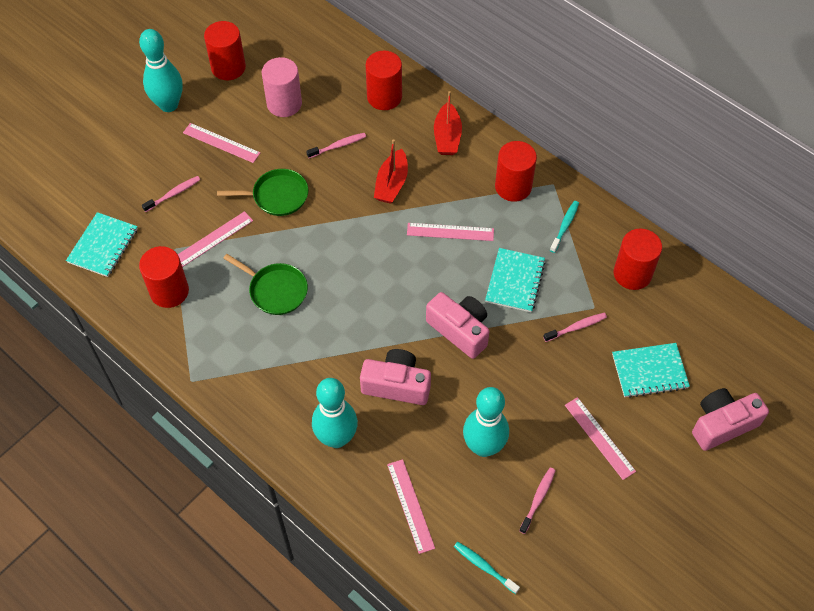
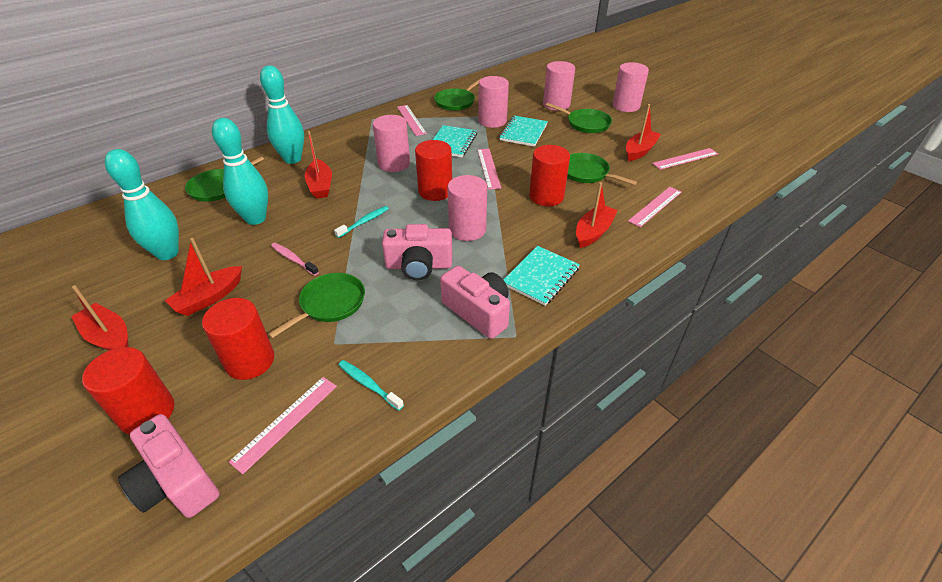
green pan: 2 -> 5
pink cylinder: 1 -> 5
pink toothbrush: 4 -> 1
red boat: 2 -> 5
red cylinder: 5 -> 4

